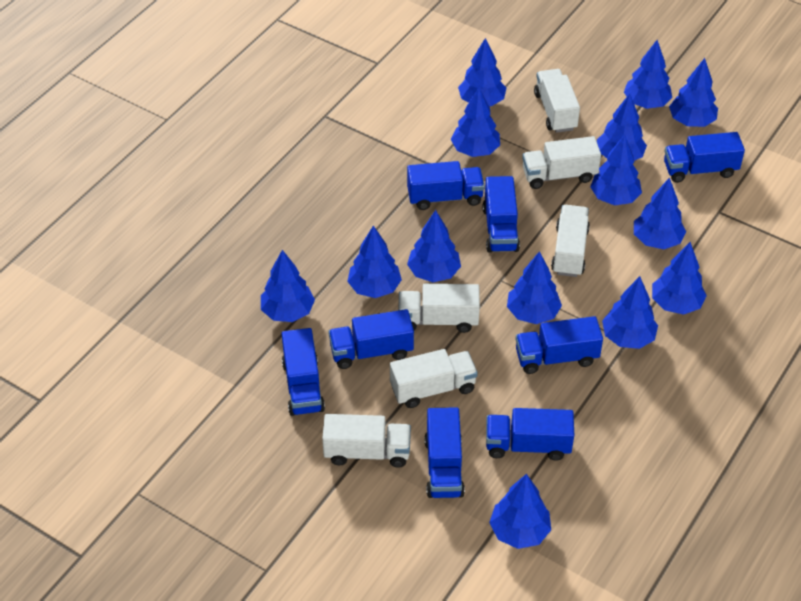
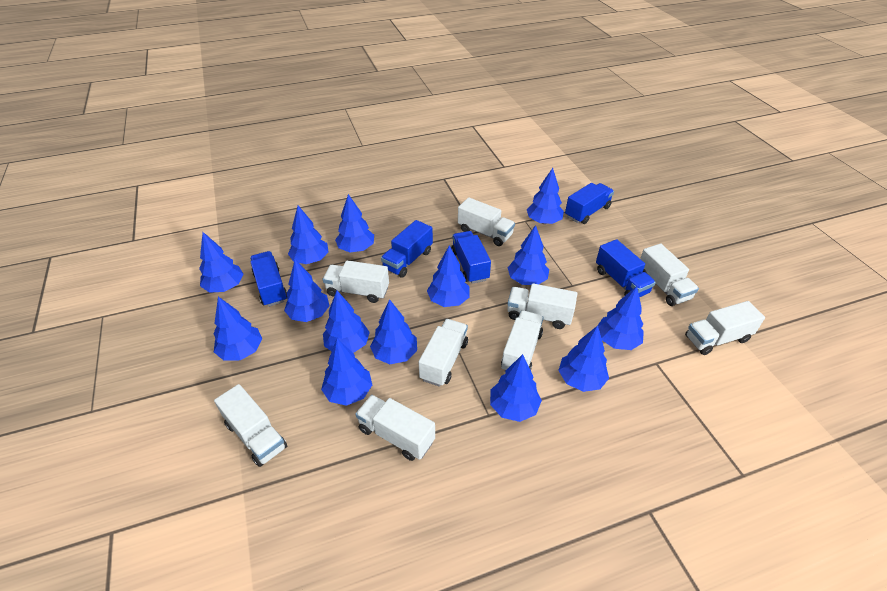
blue truck: 8 -> 5
white truck: 6 -> 9

